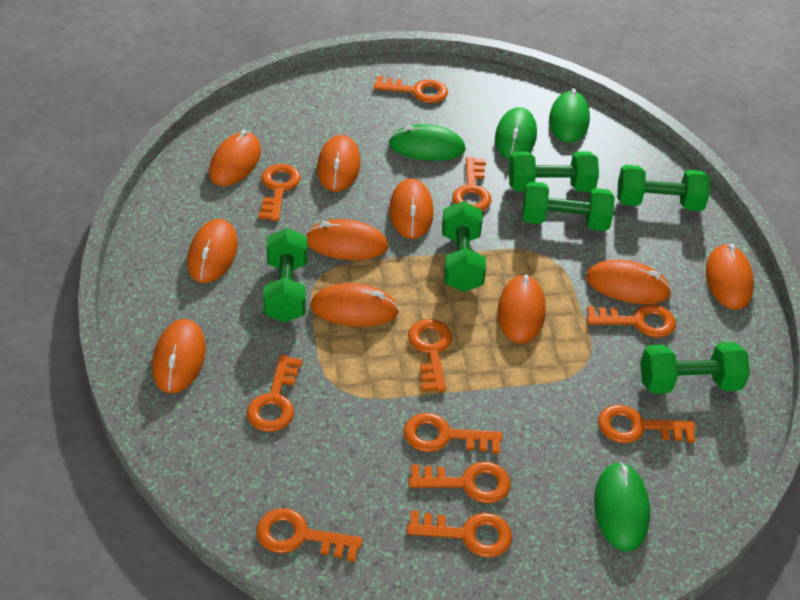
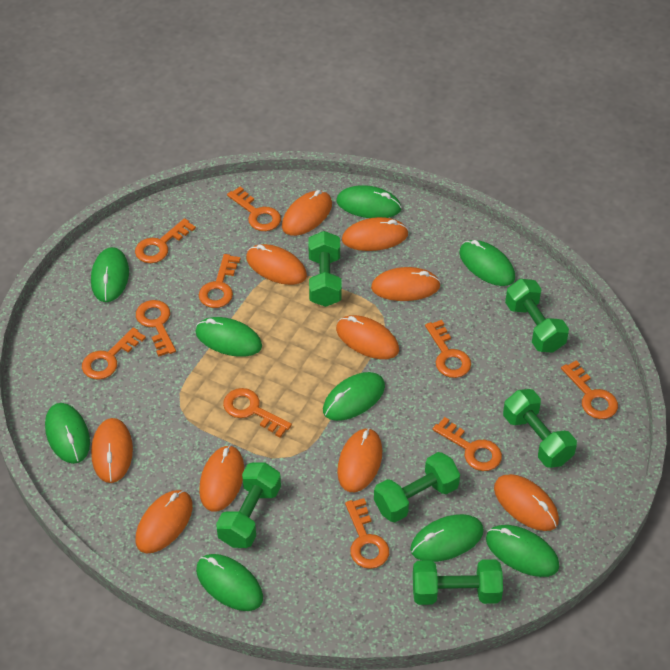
green mouse: 4 -> 9
orange key: 11 -> 10

